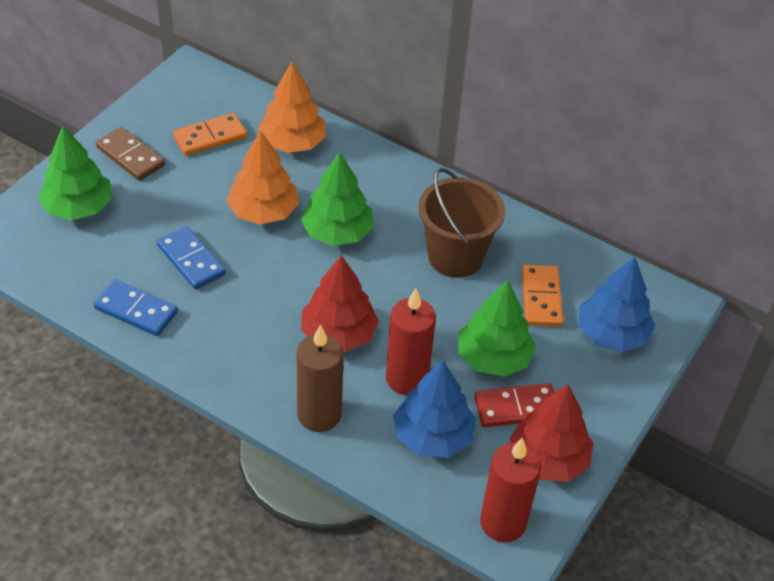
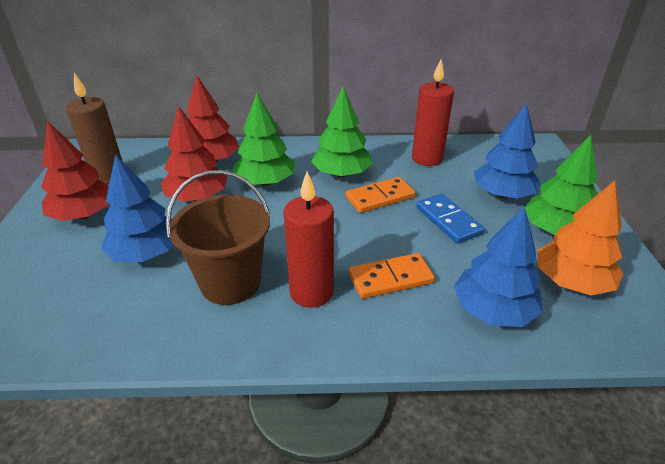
blue domino: 2 -> 1
blue tree: 2 -> 3
brown domino: 1 -> 0
orange tree: 2 -> 1
red domino: 1 -> 0
red tree: 2 -> 3

